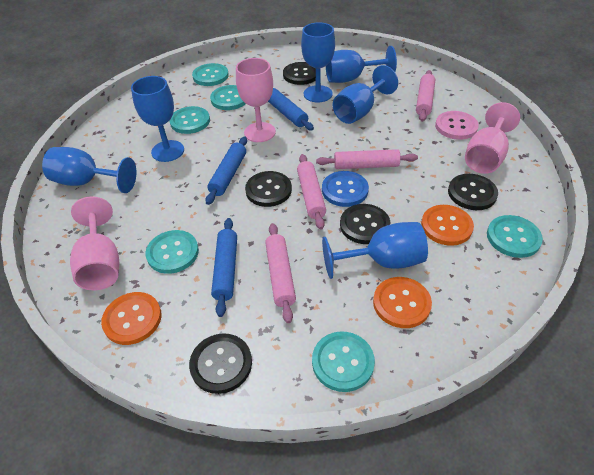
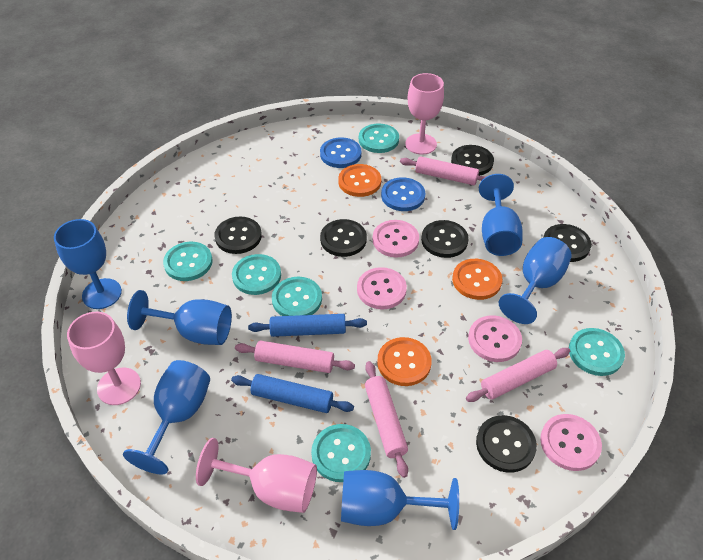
black button: 5 -> 6
blue button: 1 -> 2
blue rolling pin: 3 -> 2
pink button: 1 -> 4

